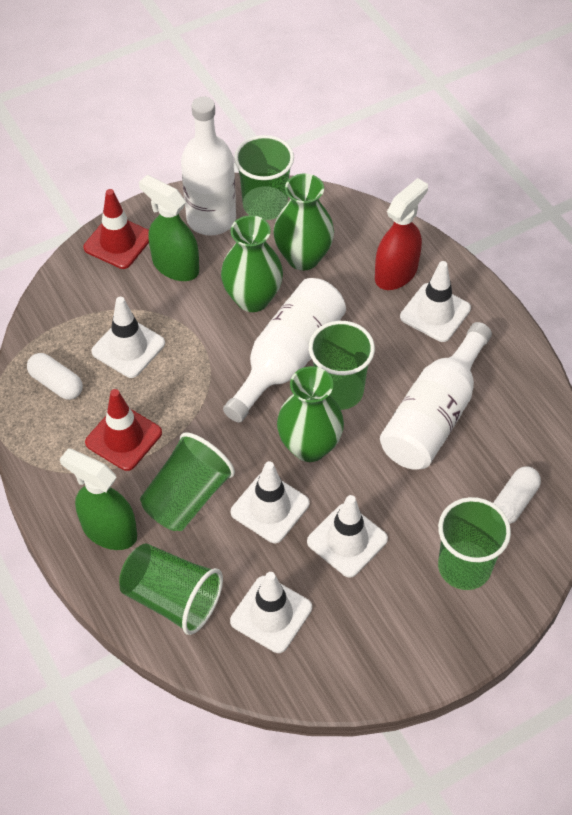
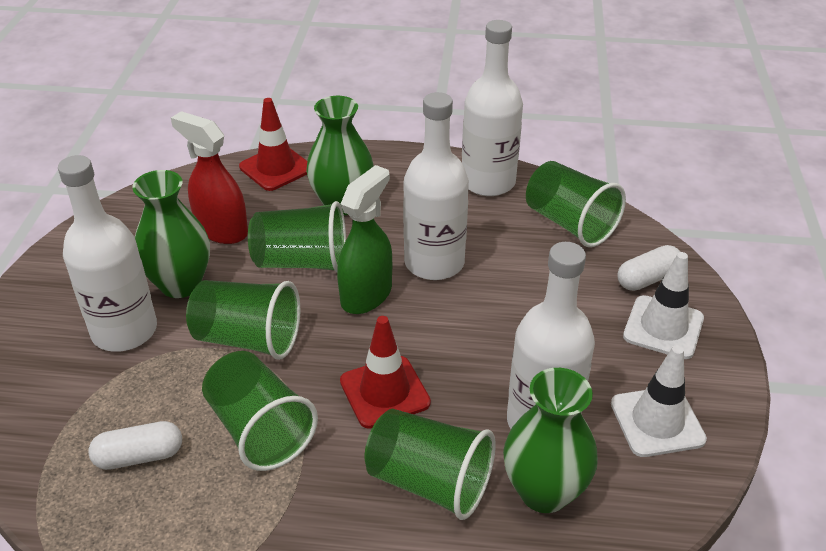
green spray bottle: 2 -> 1
white bottle: 3 -> 4
white traffic cone: 5 -> 2

